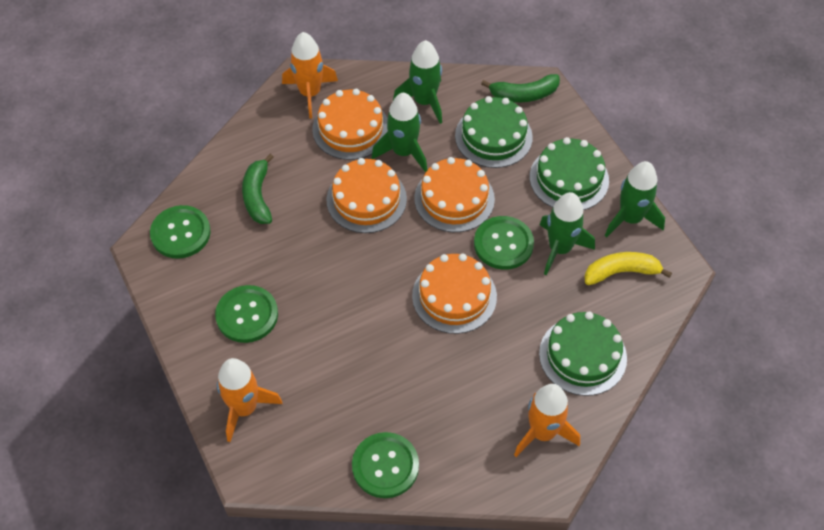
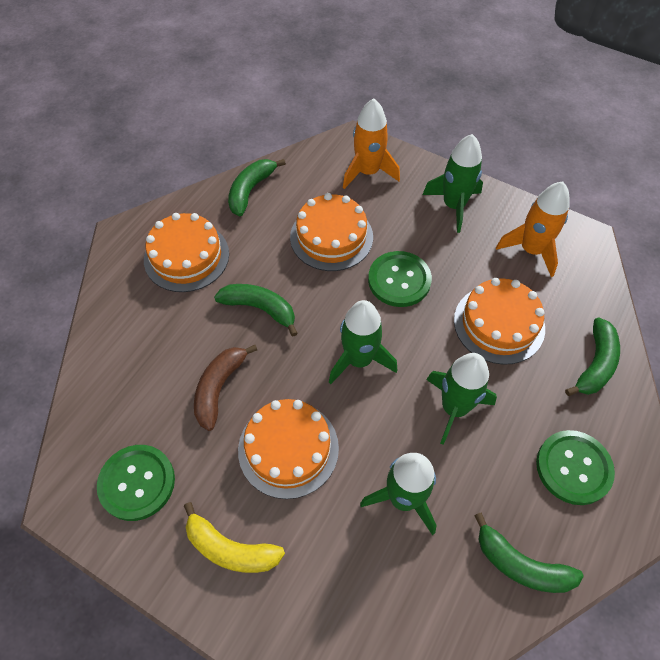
brown banana: 0 -> 1
green banana: 2 -> 4
green button: 4 -> 3
green cake: 3 -> 0
orange rocket: 3 -> 2

